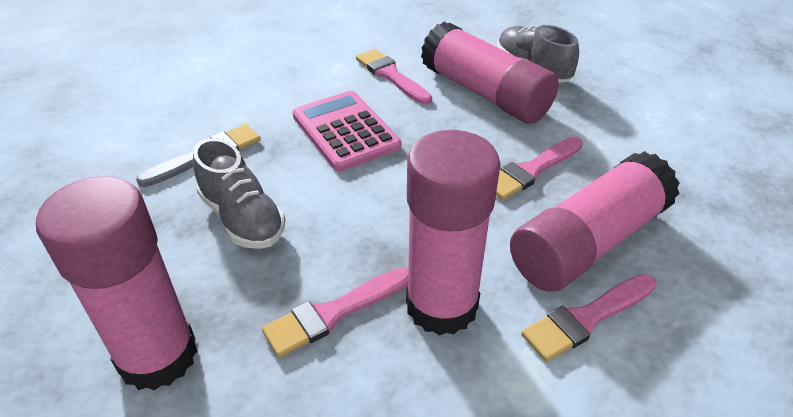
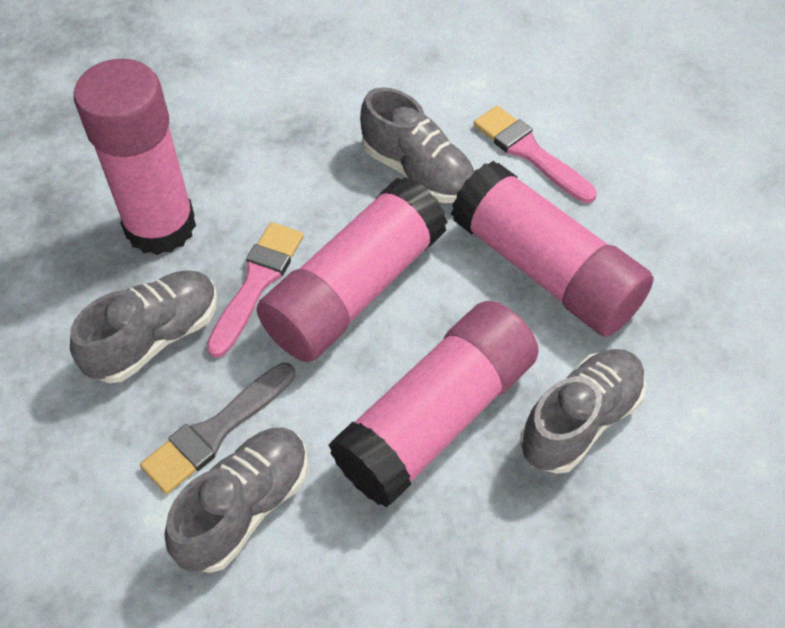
grey shoe: 2 -> 4
pink brush: 4 -> 2
pink calculator: 1 -> 0

